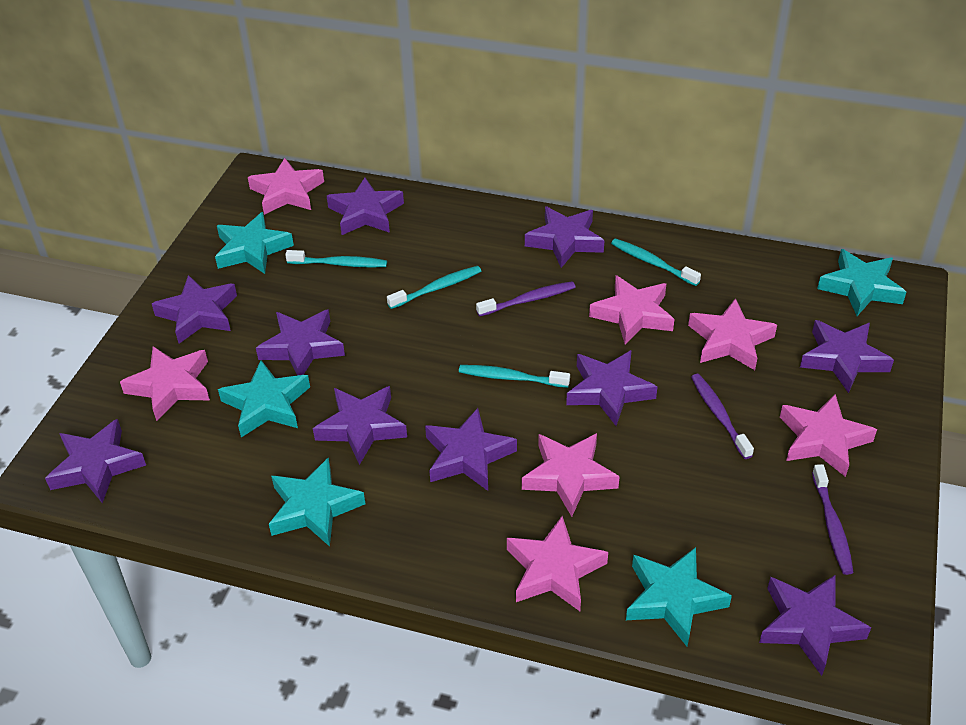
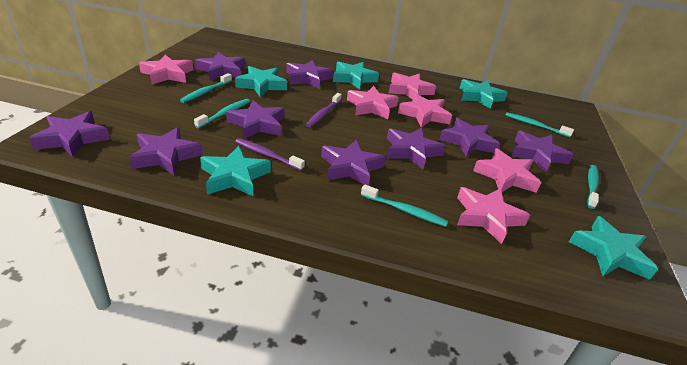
pink star: 7 -> 6
purple star: 10 -> 9
purple toothbrush: 3 -> 2
turquoise toothbrush: 4 -> 5

